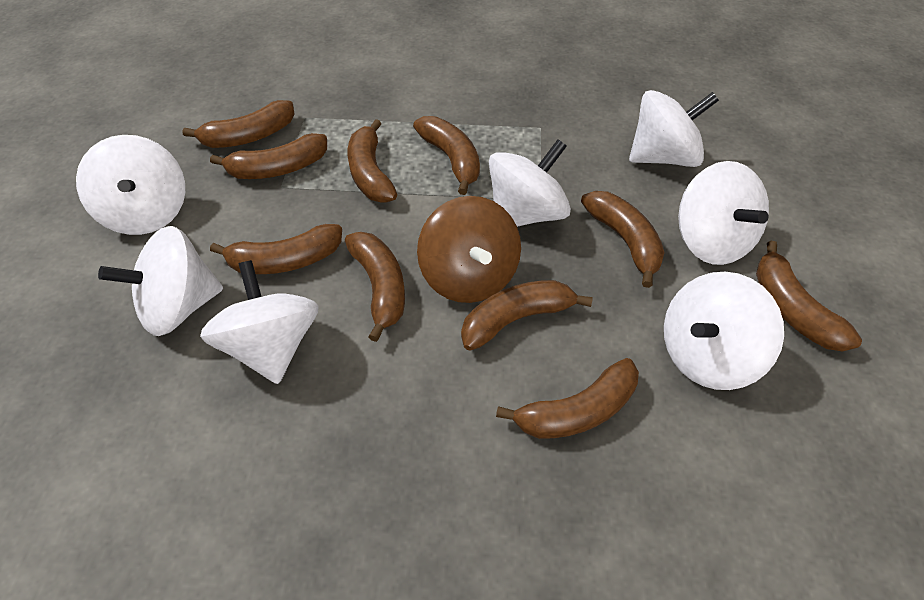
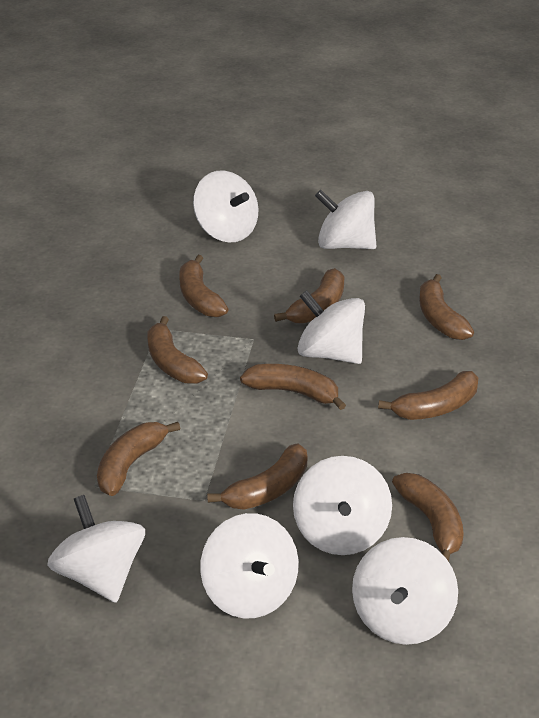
brown banana: 10 -> 9
brown spinning top: 1 -> 0

